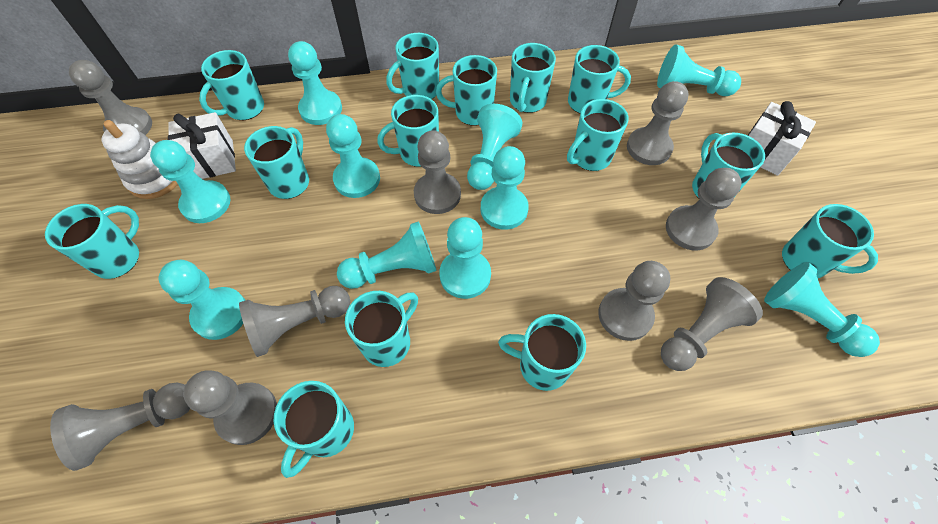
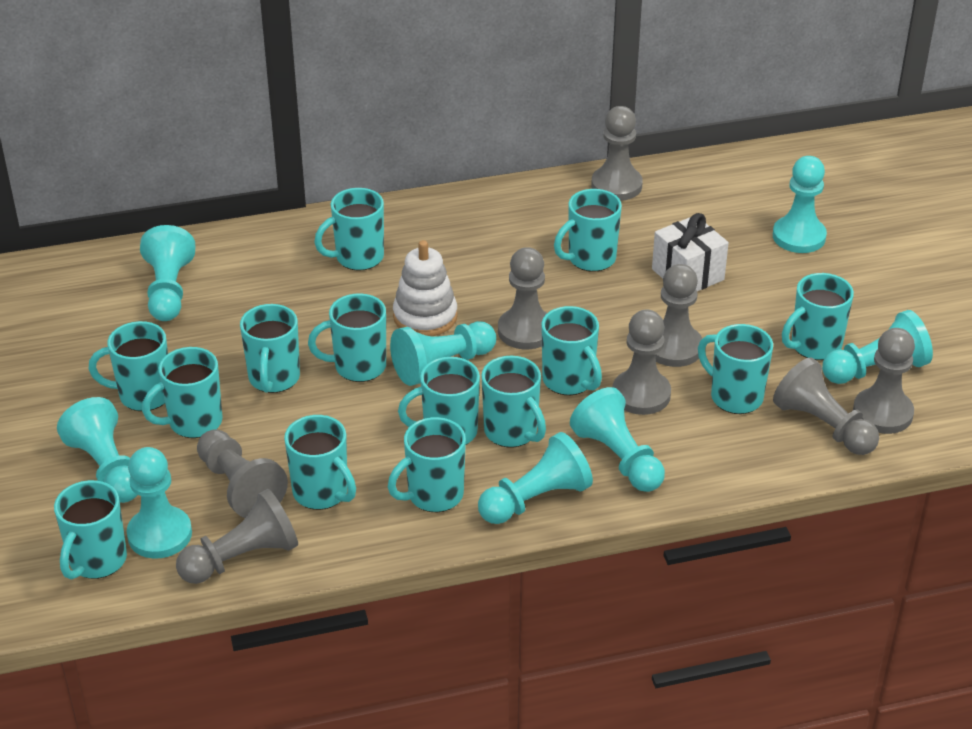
grey pawn: 9 -> 8
turquoise pawn: 10 -> 8
white gift: 2 -> 1

